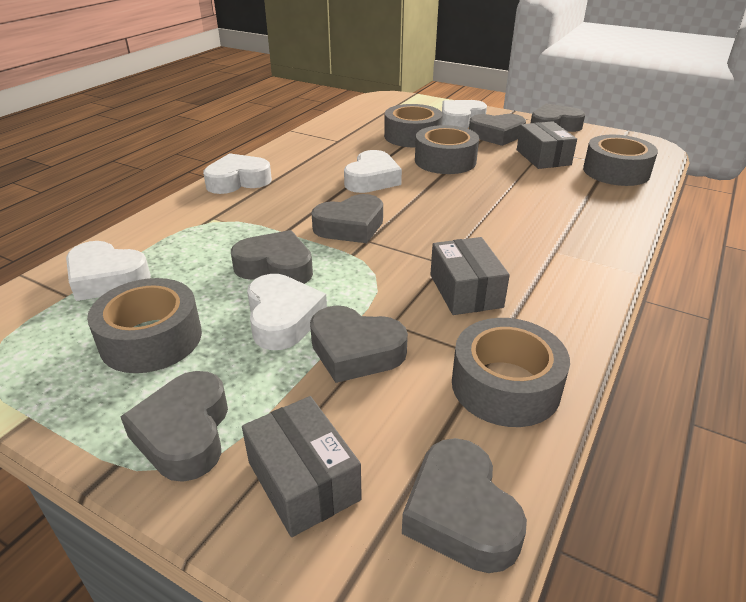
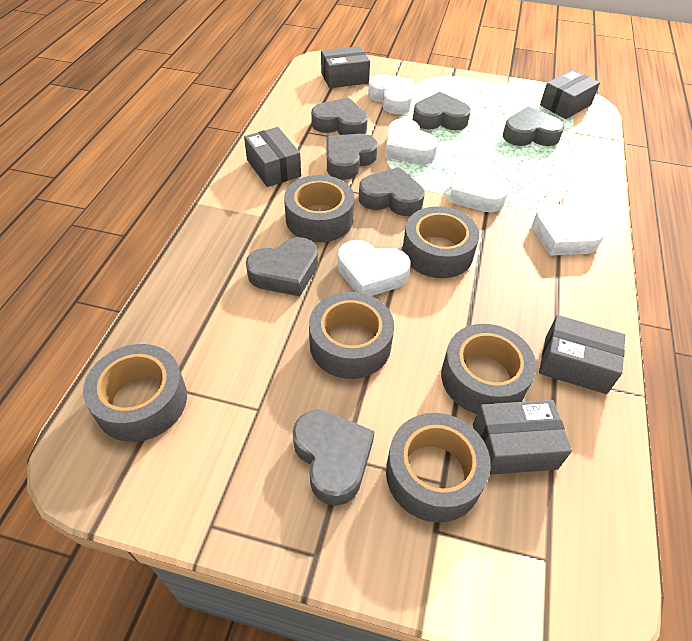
grey box: 3 -> 5
grey tape: 5 -> 6

